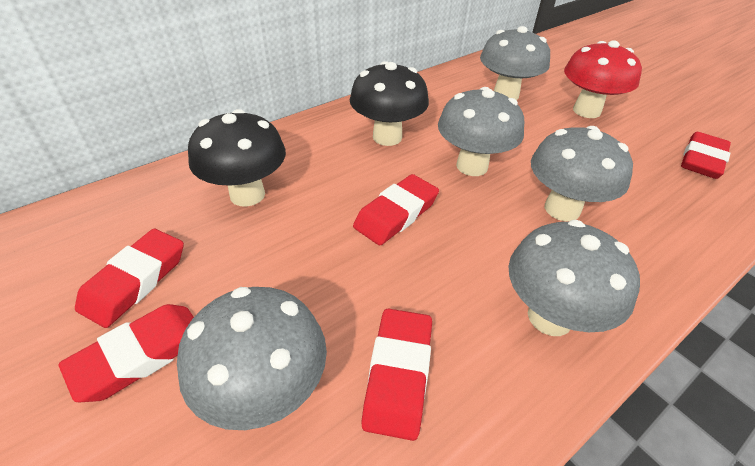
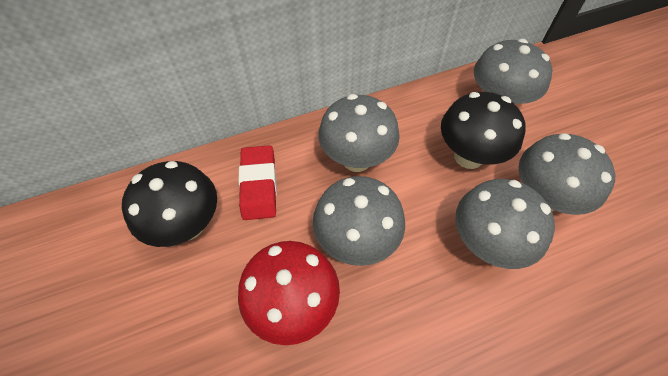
red eraser: 5 -> 1

